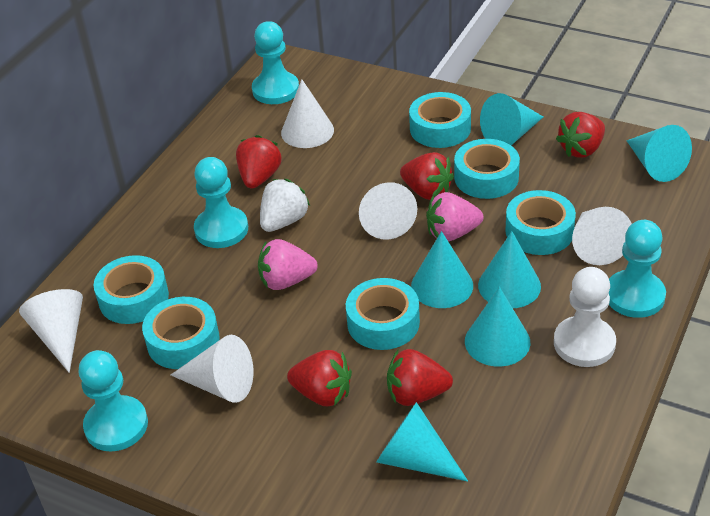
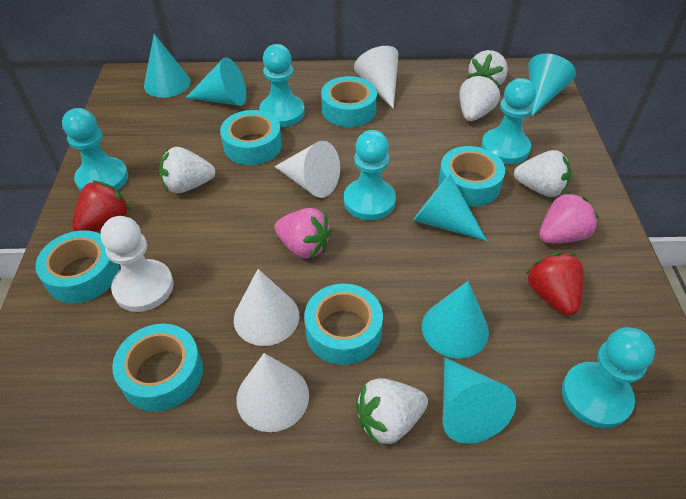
red strawberry: 5 -> 2
turquoise pawn: 4 -> 5
white cone: 5 -> 4
white strawberry: 1 -> 5

